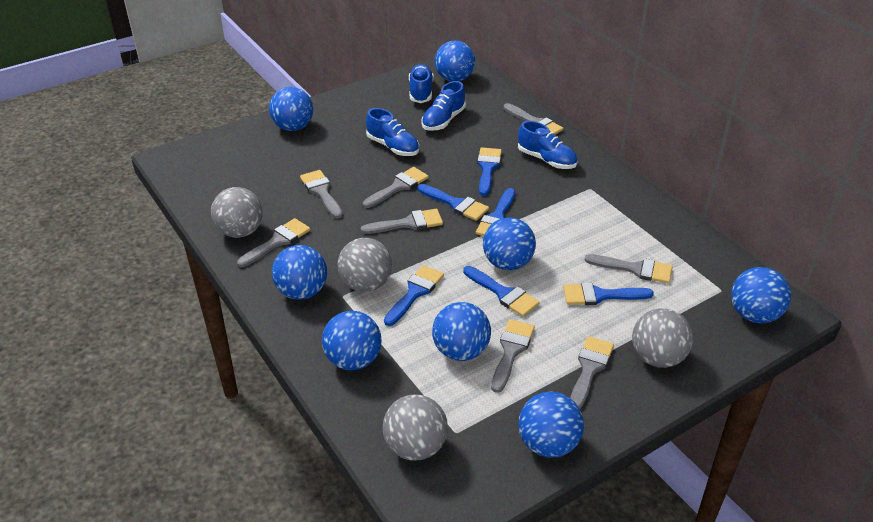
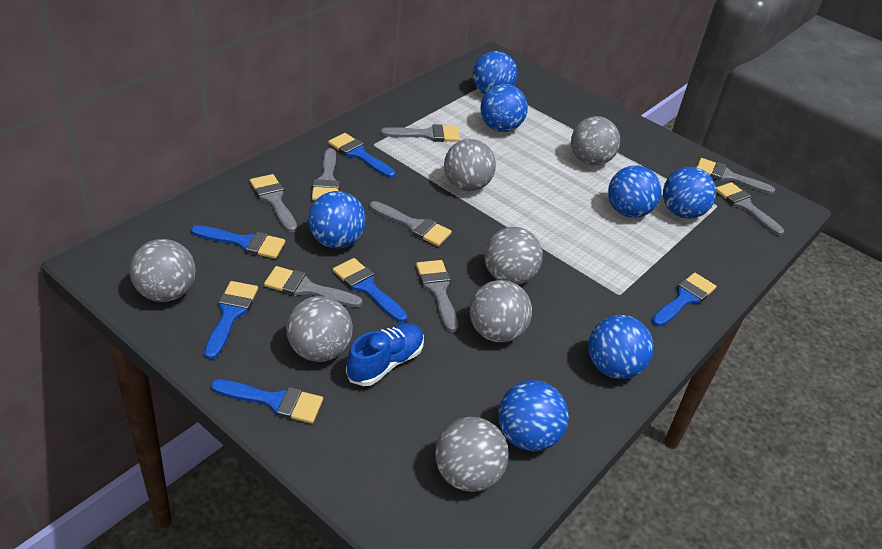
blue ball: 8 -> 7
blue shoe: 4 -> 1
grey ball: 4 -> 7

